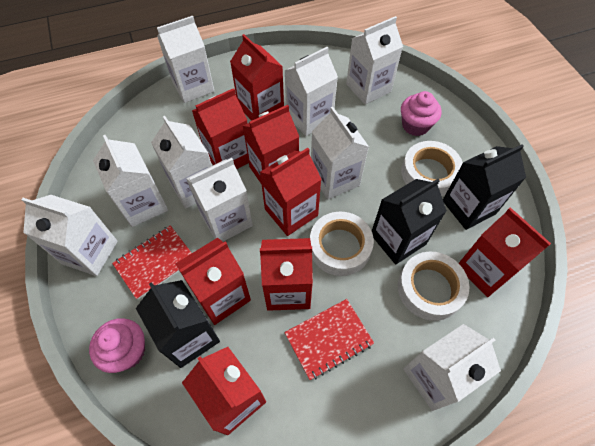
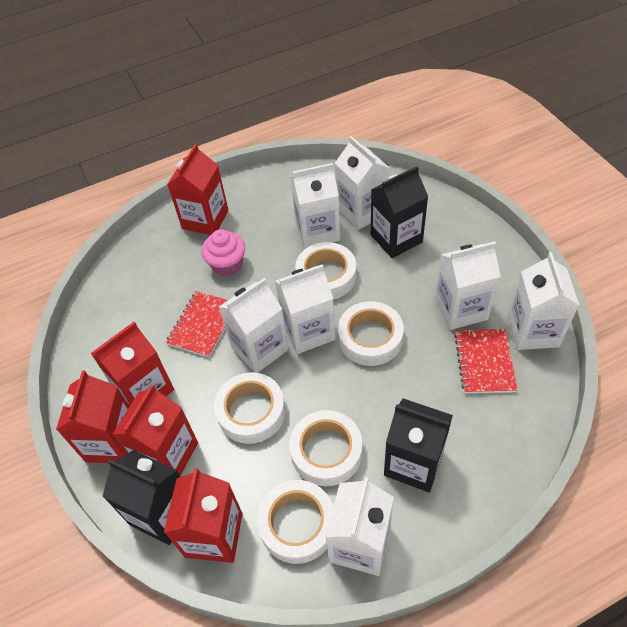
pink cupcake: 2 -> 1
red carton: 8 -> 5
white carton: 9 -> 7
white tape: 3 -> 5

